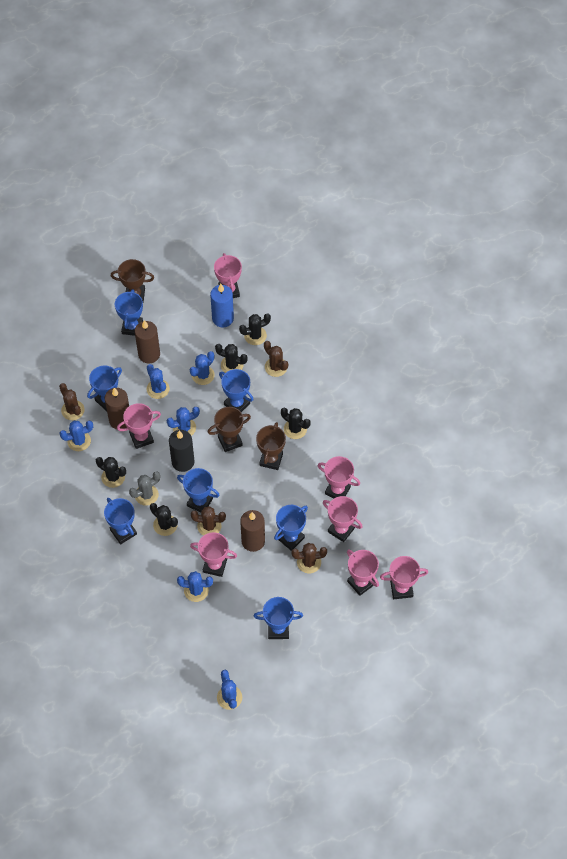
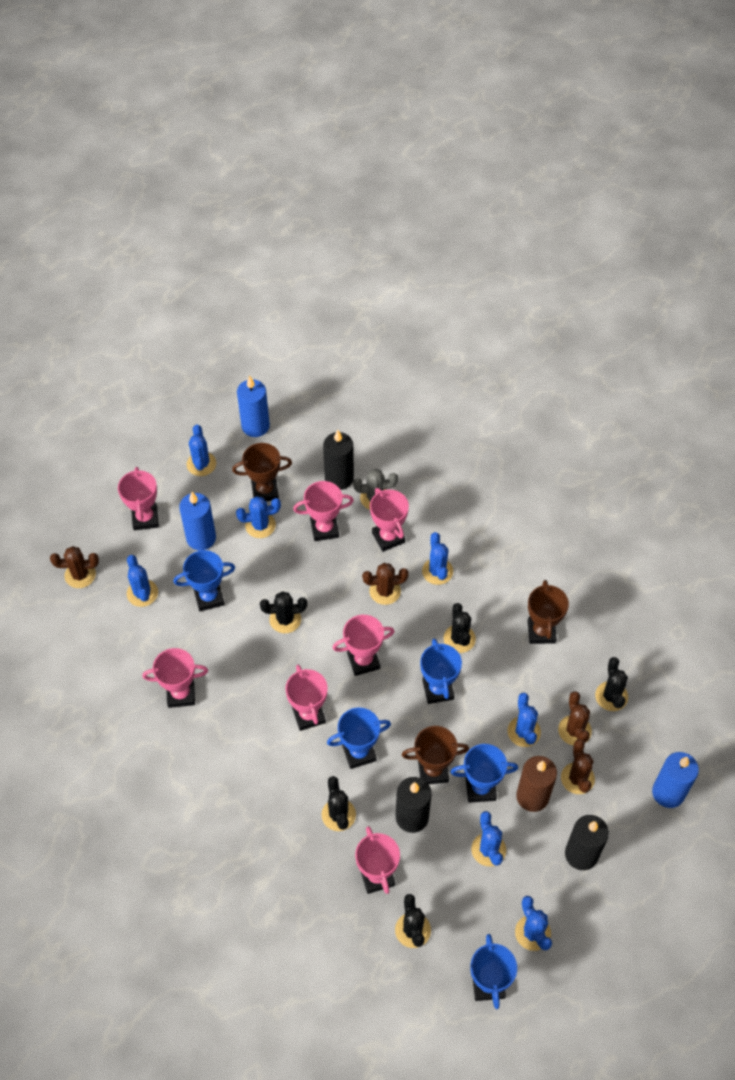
black candle: 1 -> 3
blue cactus: 6 -> 7
blue candle: 1 -> 3
blue trophy: 7 -> 5
brown candle: 3 -> 1

